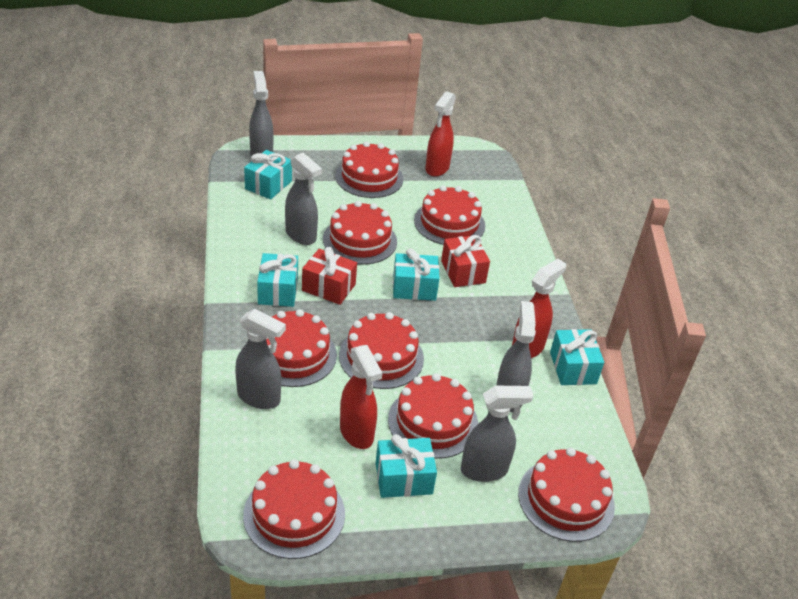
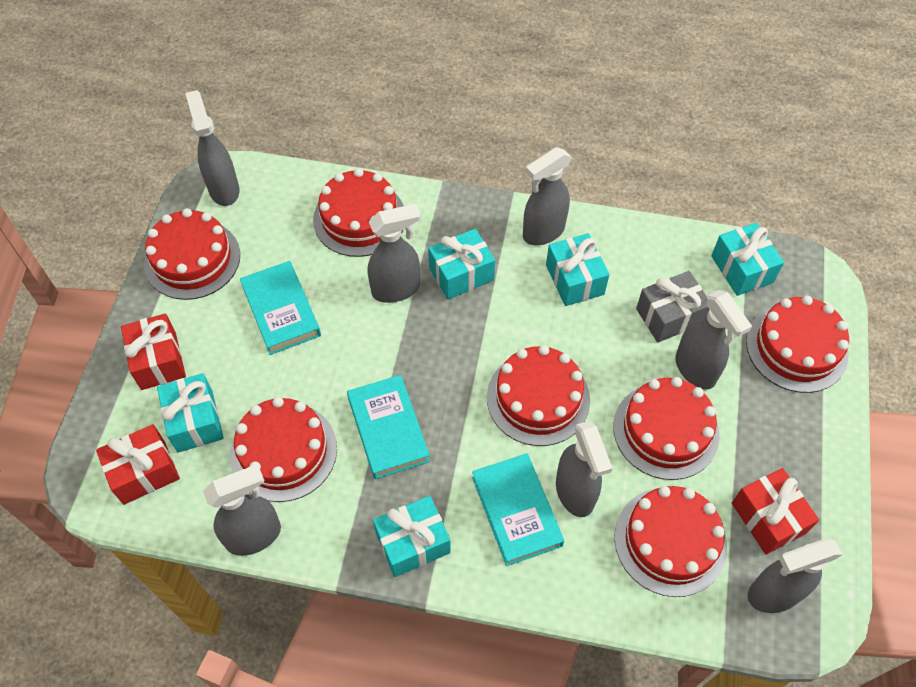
grey gift: 0 -> 1
grey spray bottle: 5 -> 7
red cake: 8 -> 7
red gift: 2 -> 3
red spray bottle: 3 -> 0
turquoise book: 0 -> 3

